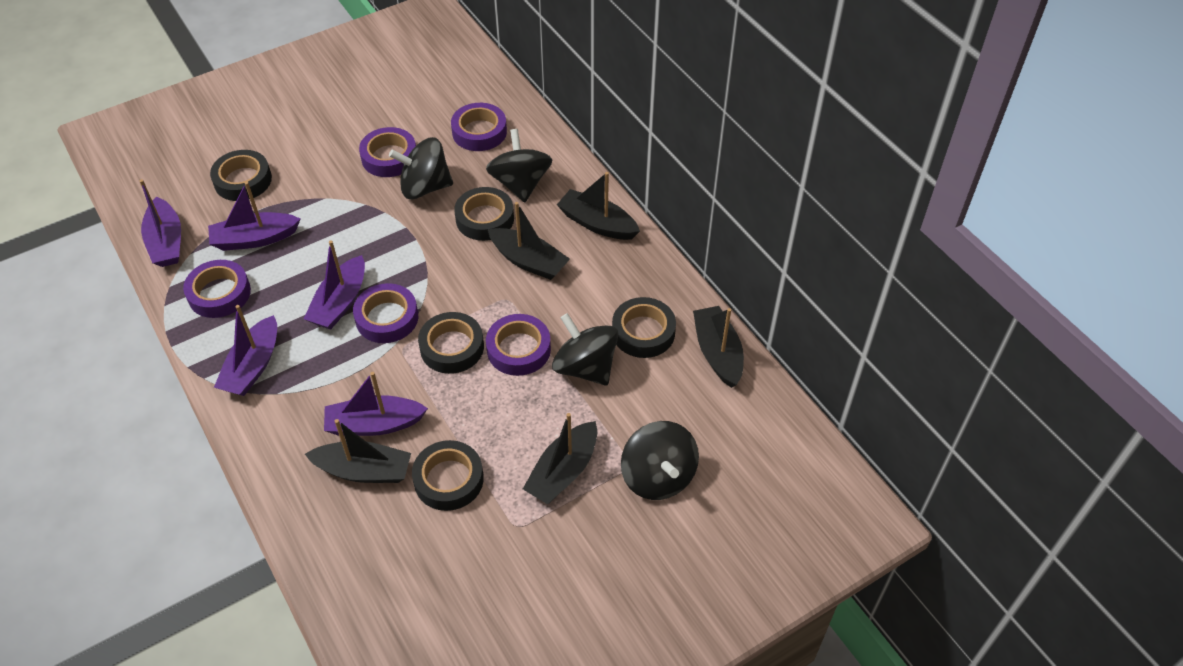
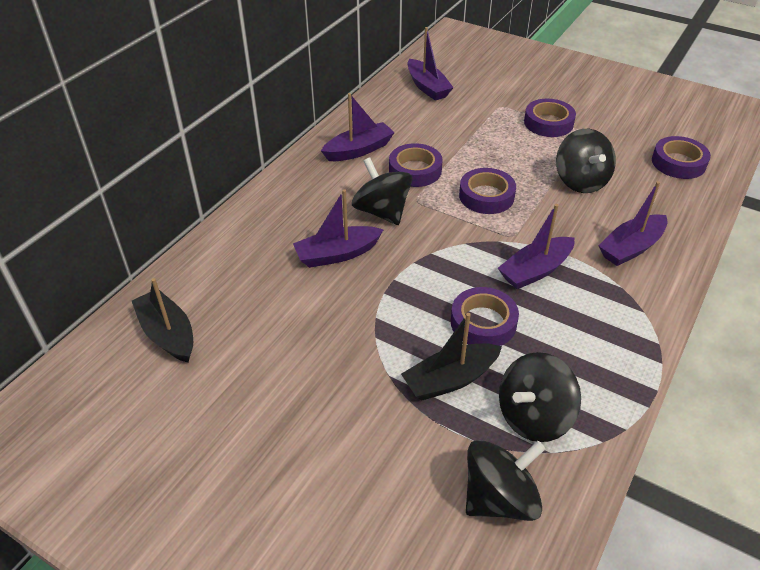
black boat: 5 -> 2
black tape: 5 -> 0

